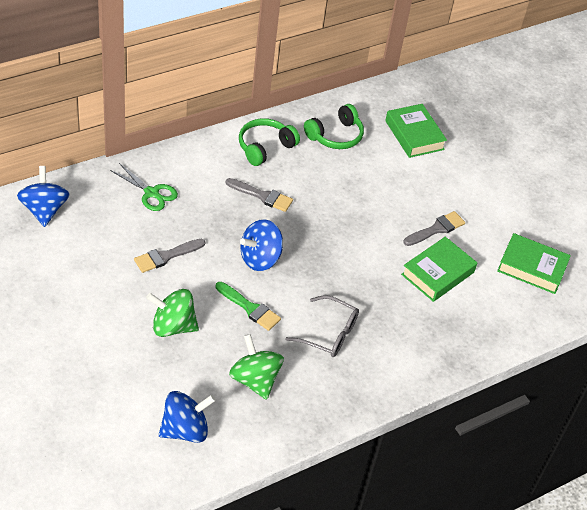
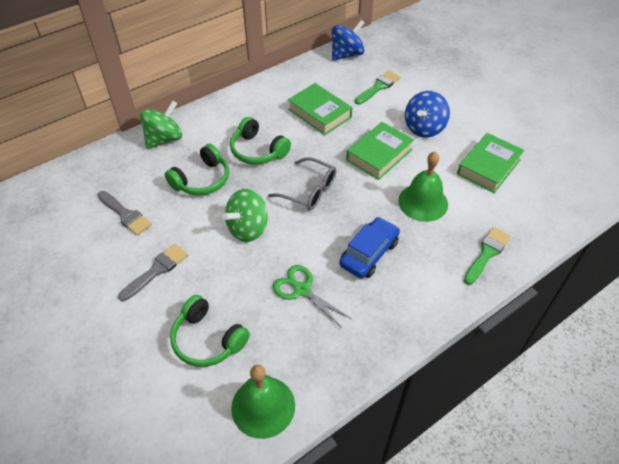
blue car: 0 -> 1
blue spinning top: 3 -> 2
green bell: 0 -> 2
green brush: 1 -> 2
green headphones: 2 -> 3
grey brush: 3 -> 2

